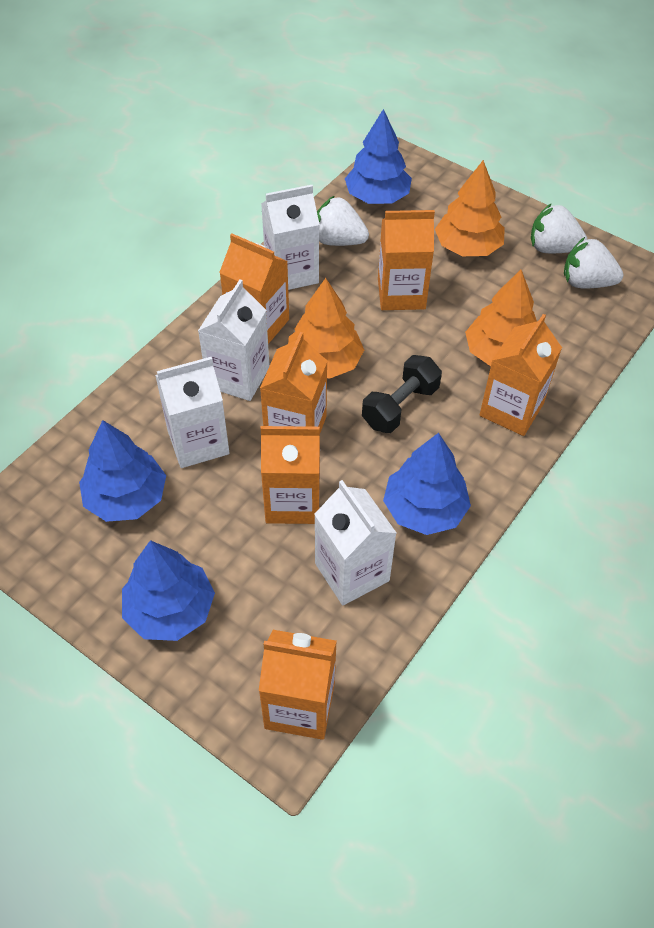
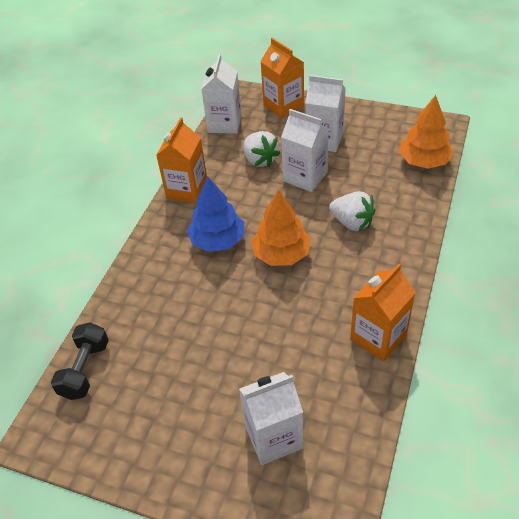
blue tree: 4 -> 1
orange carton: 6 -> 3
orange tree: 3 -> 2
white strawberry: 3 -> 2

